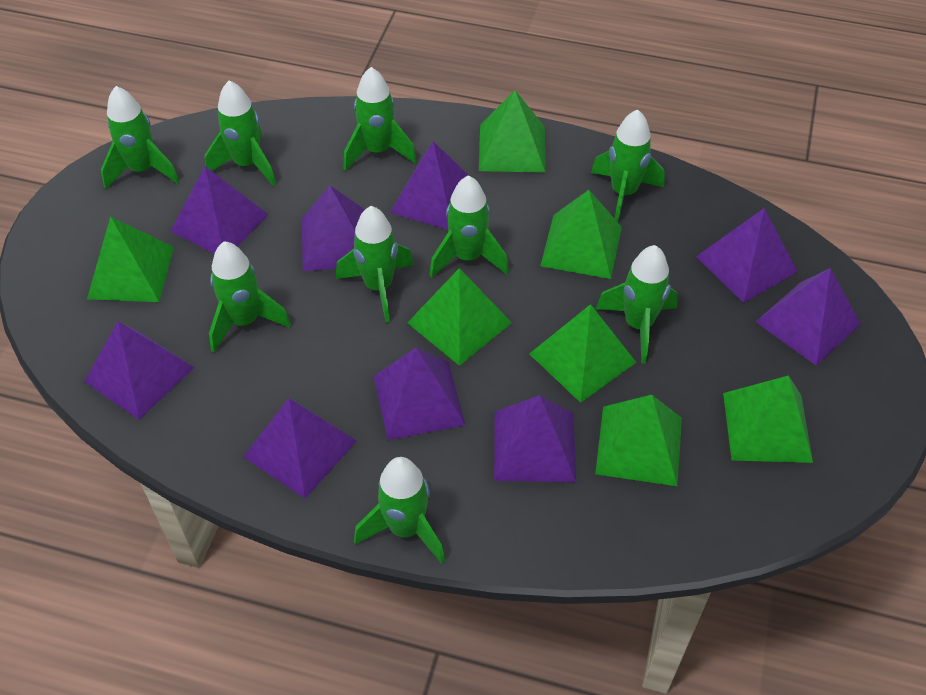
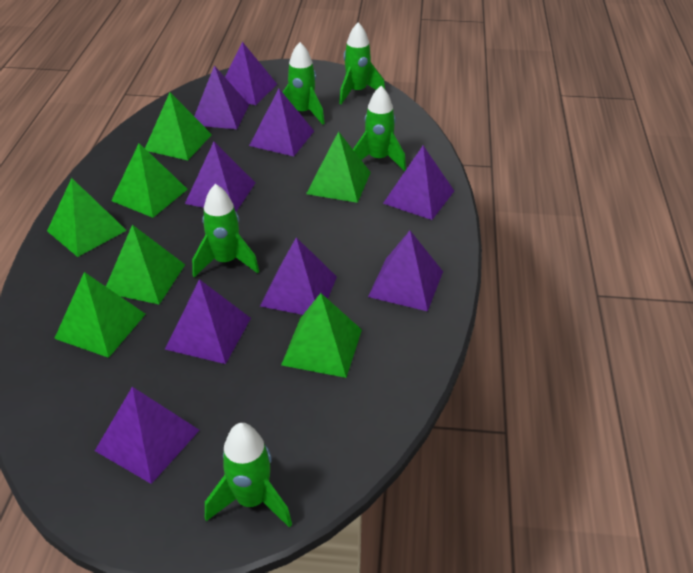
green rocket: 9 -> 5

